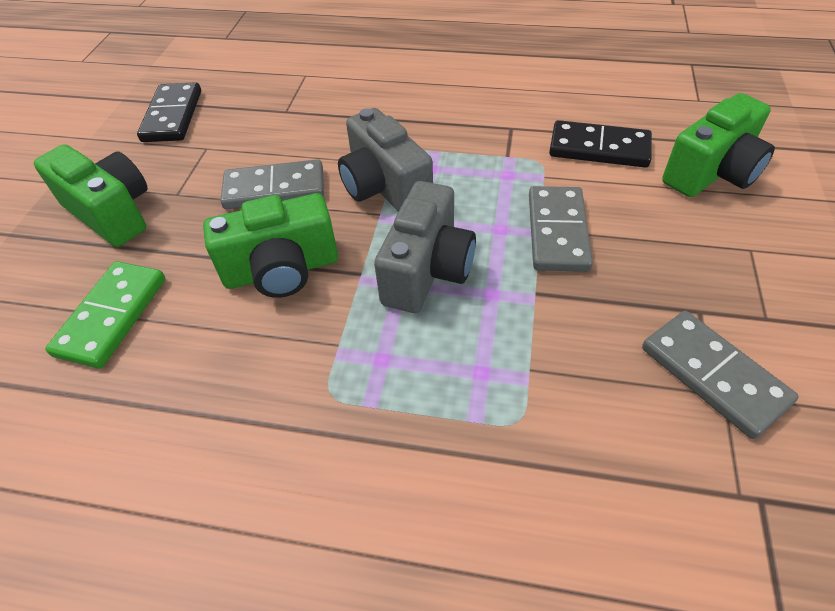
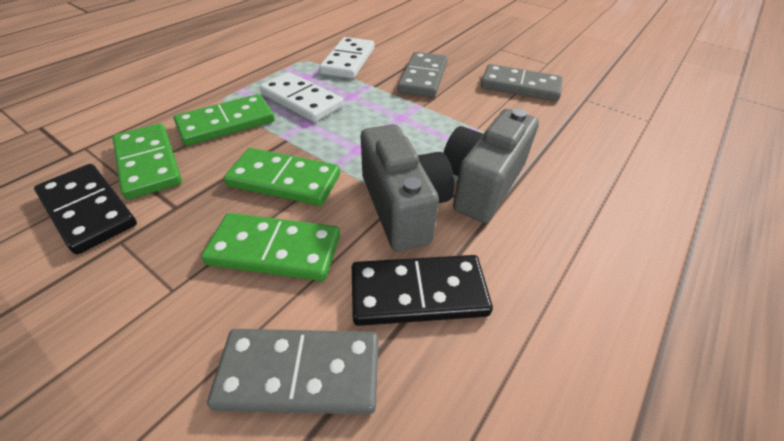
green camera: 3 -> 0
green domino: 1 -> 4
white domino: 0 -> 2

